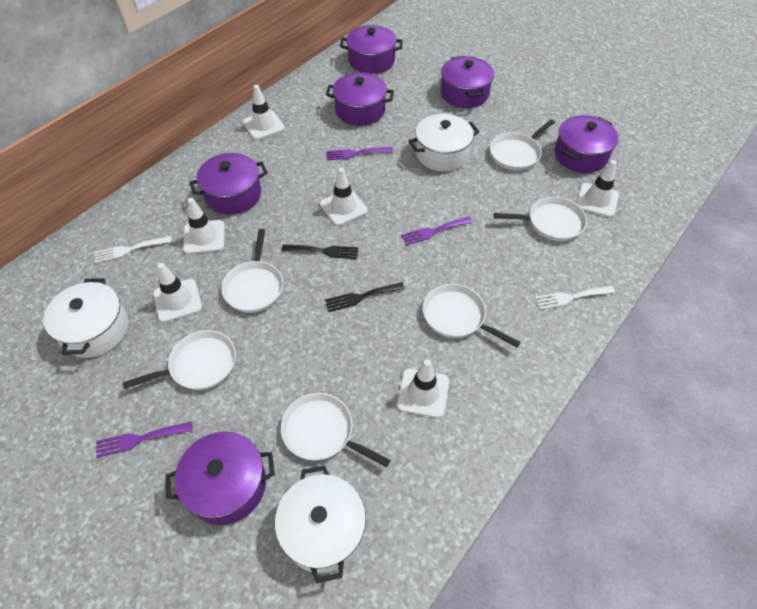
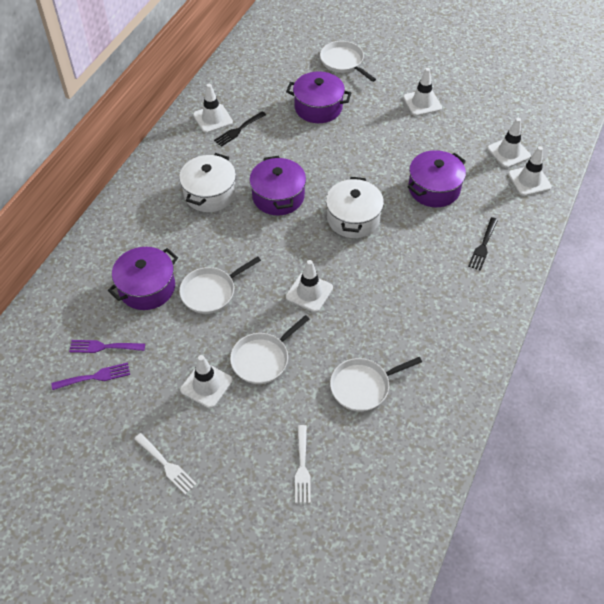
purple fork: 3 -> 2
purple pot: 6 -> 4
white pan: 6 -> 4
white pot: 3 -> 2

